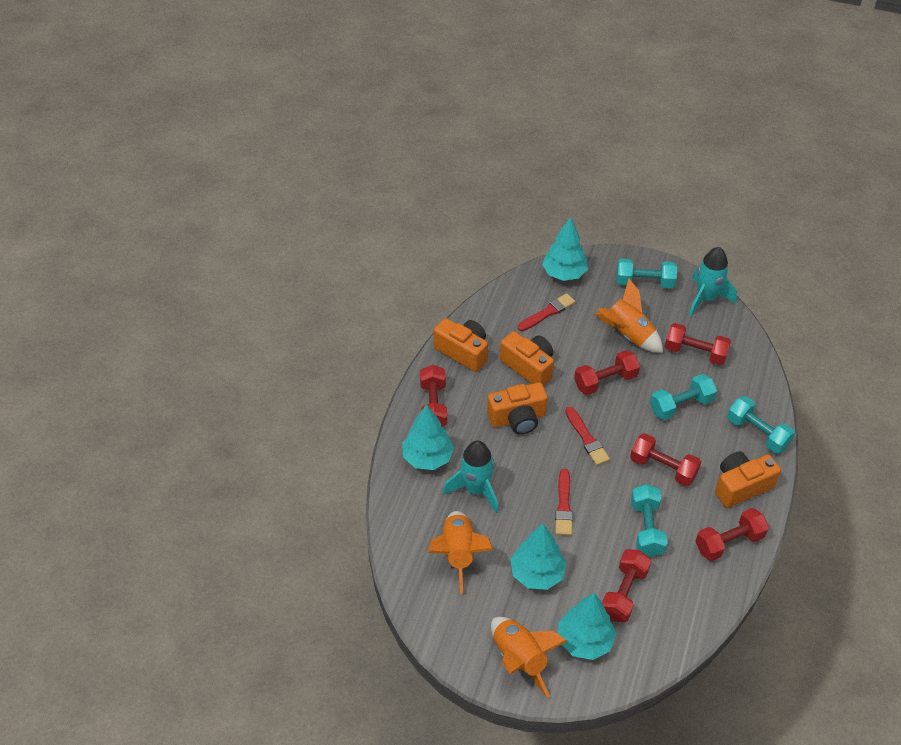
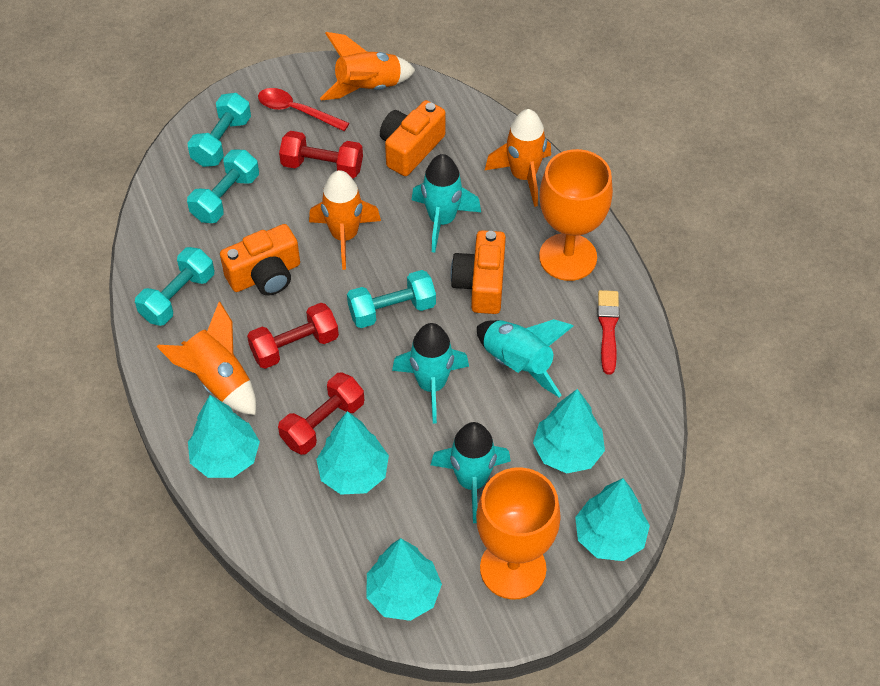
orange camera: 4 -> 3
orange goblet: 0 -> 2
orange rocket: 3 -> 4
red brush: 3 -> 1
red dumbbell: 6 -> 3
red spoon: 0 -> 1
turquoise rocket: 2 -> 4
turquoise tree: 4 -> 5

